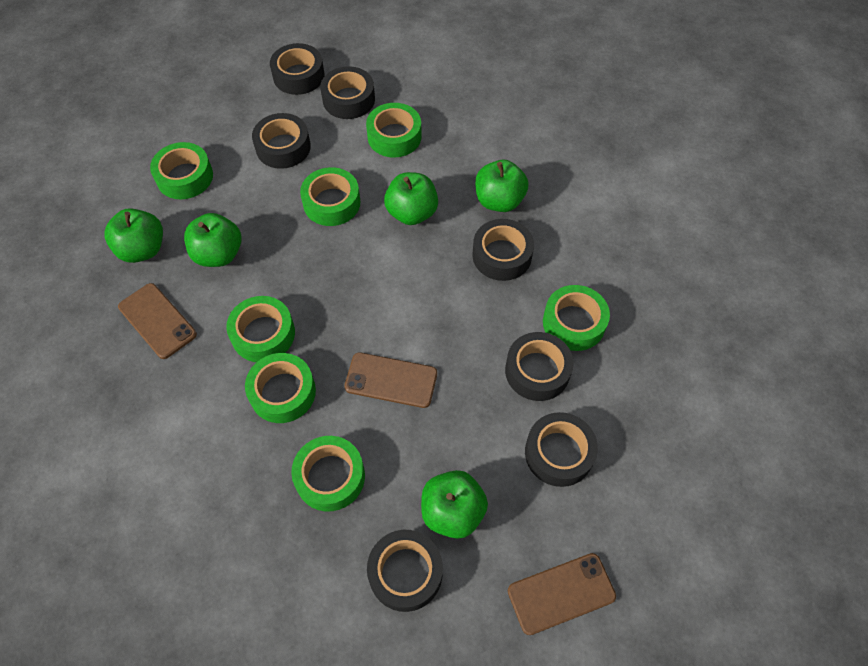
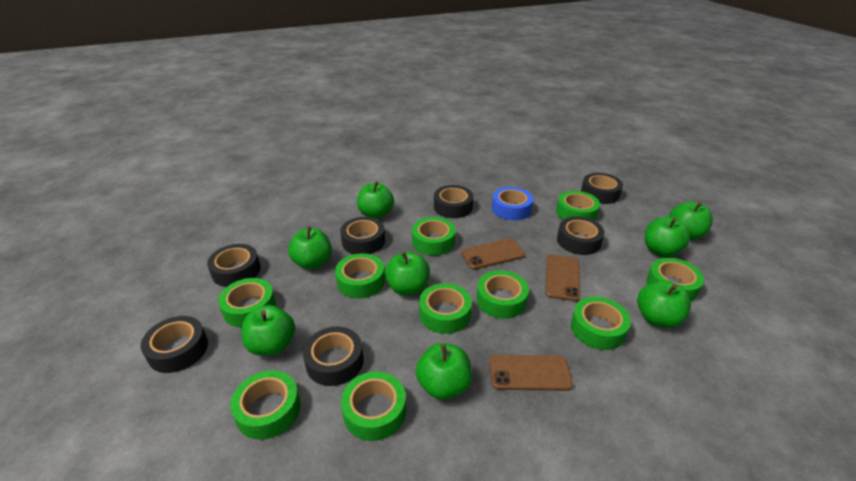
blue tape: 0 -> 1
green apple: 5 -> 8
green tape: 7 -> 10

